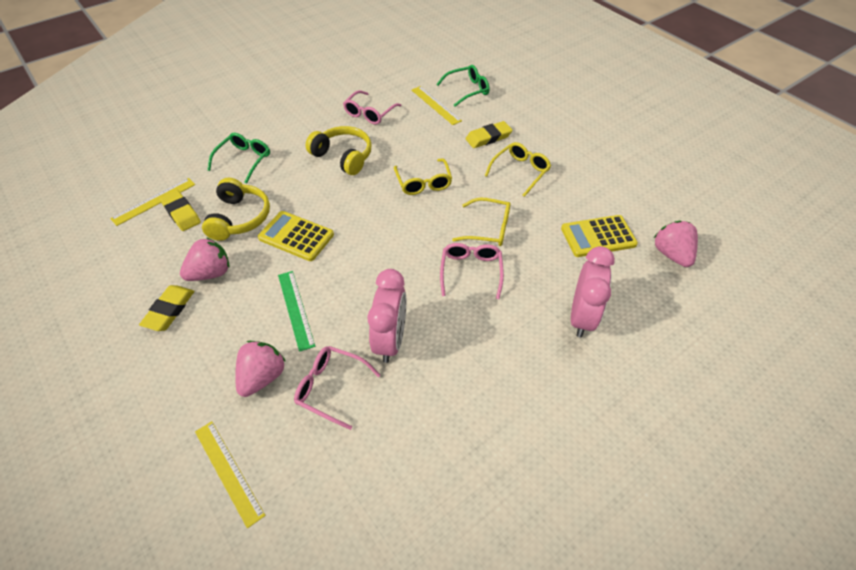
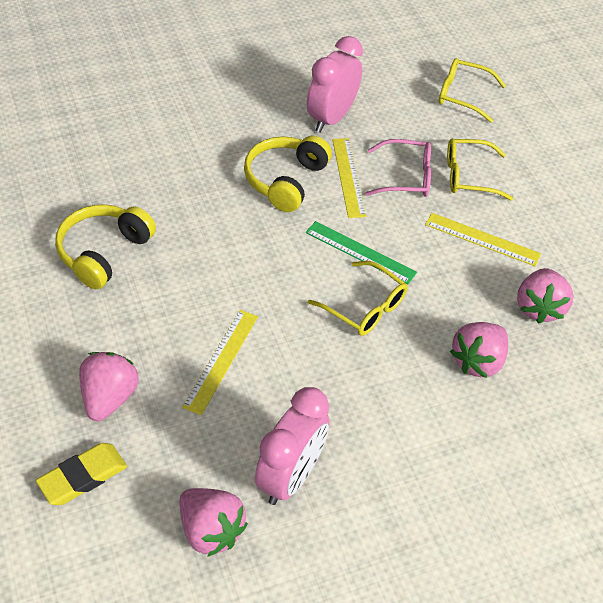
green glasses: 2 -> 0
pink glasses: 3 -> 1
pink strawberry: 3 -> 4
yellow calculator: 2 -> 0
yellow eraser: 3 -> 1

